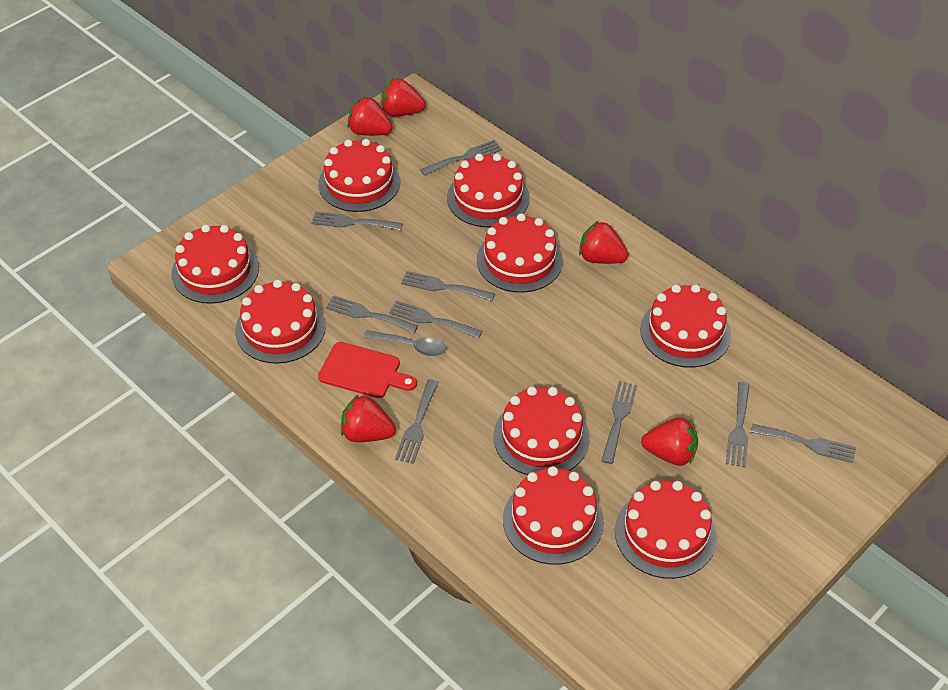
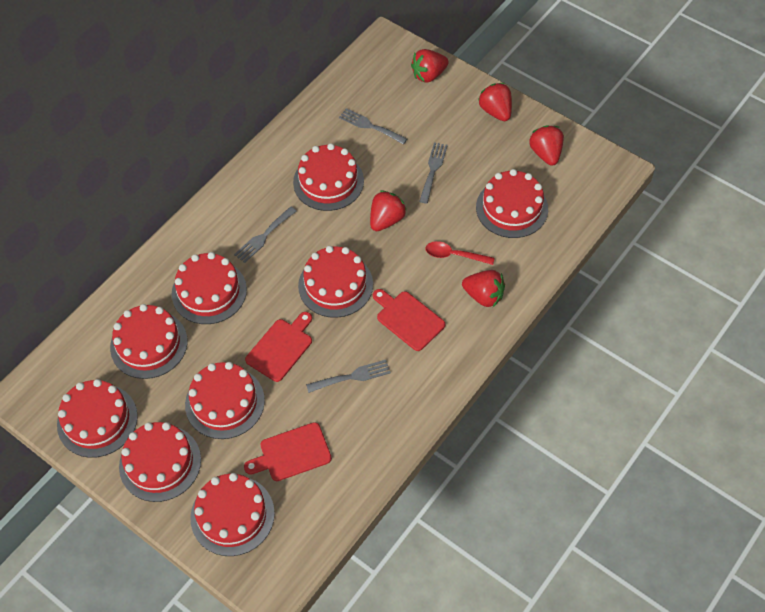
grey fork: 9 -> 4
grey spoon: 1 -> 0
red cutting board: 1 -> 3
red spoon: 0 -> 1

